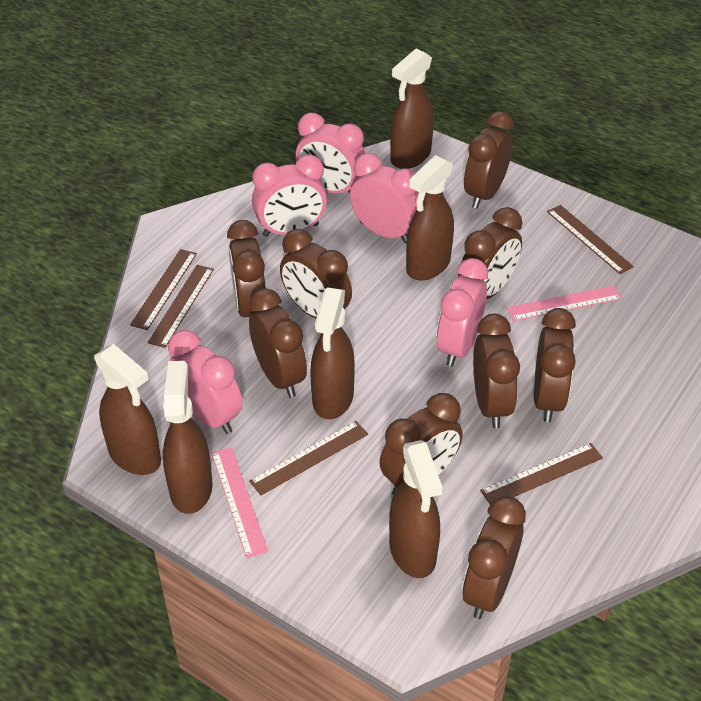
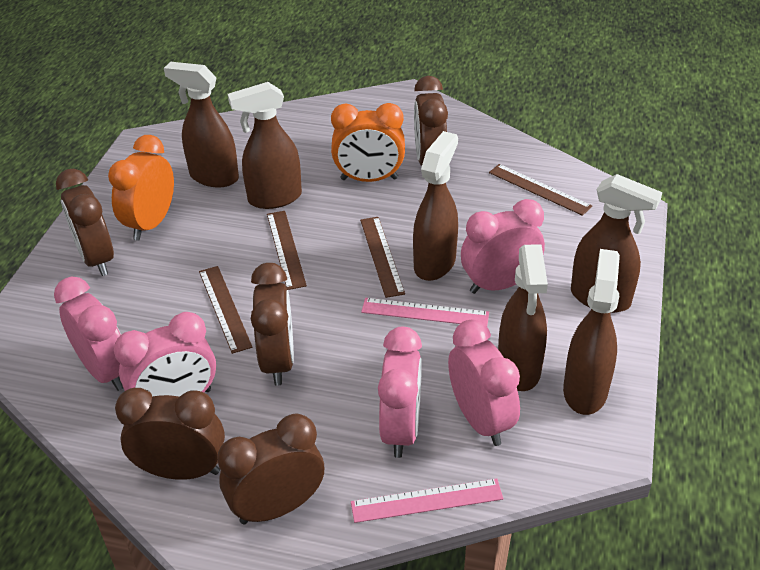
brown clock: 9 -> 5
brown ruler: 5 -> 4
orange clock: 0 -> 2

